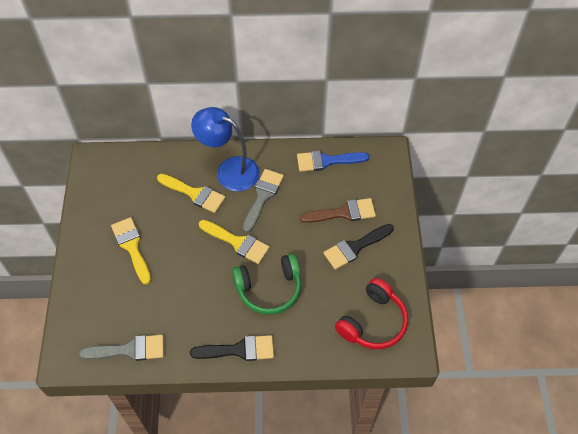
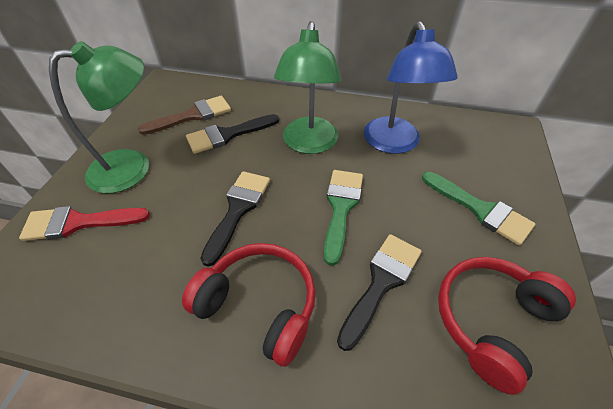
black brush: 2 -> 3
blue brush: 1 -> 0
green brush: 0 -> 2
green headphones: 1 -> 0
green lamp: 0 -> 2
grey brush: 2 -> 0
red brush: 0 -> 1
red headphones: 1 -> 2
yellow brush: 3 -> 0

